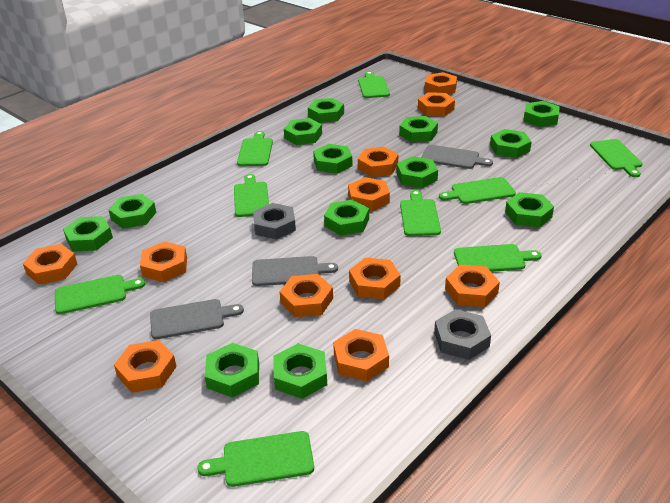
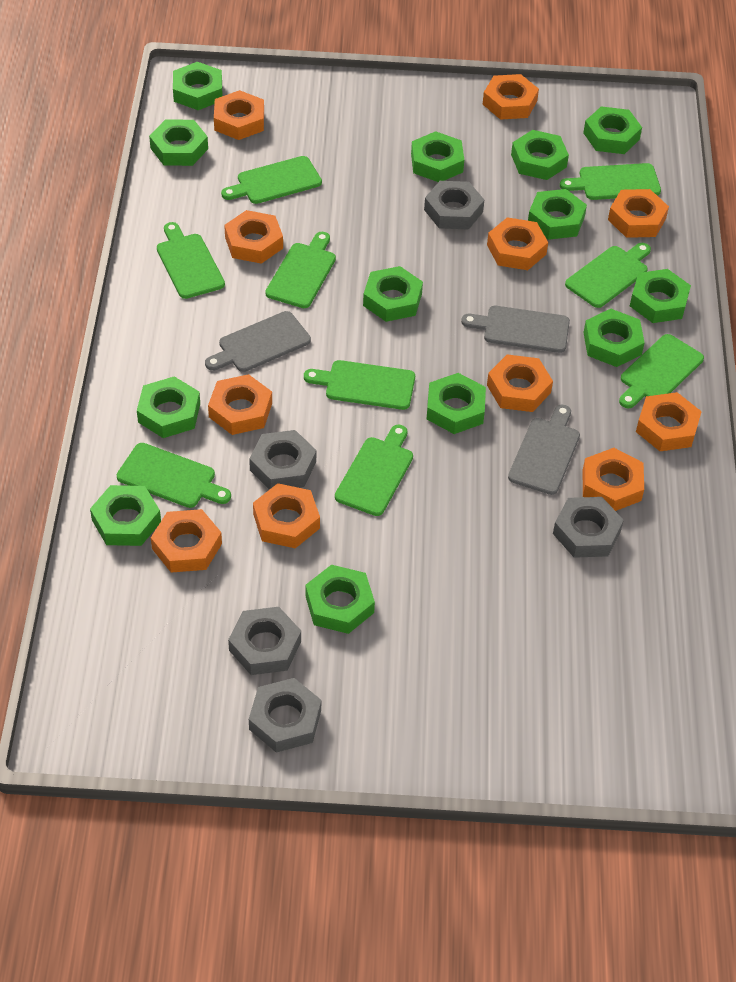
grey nut: 2 -> 5

